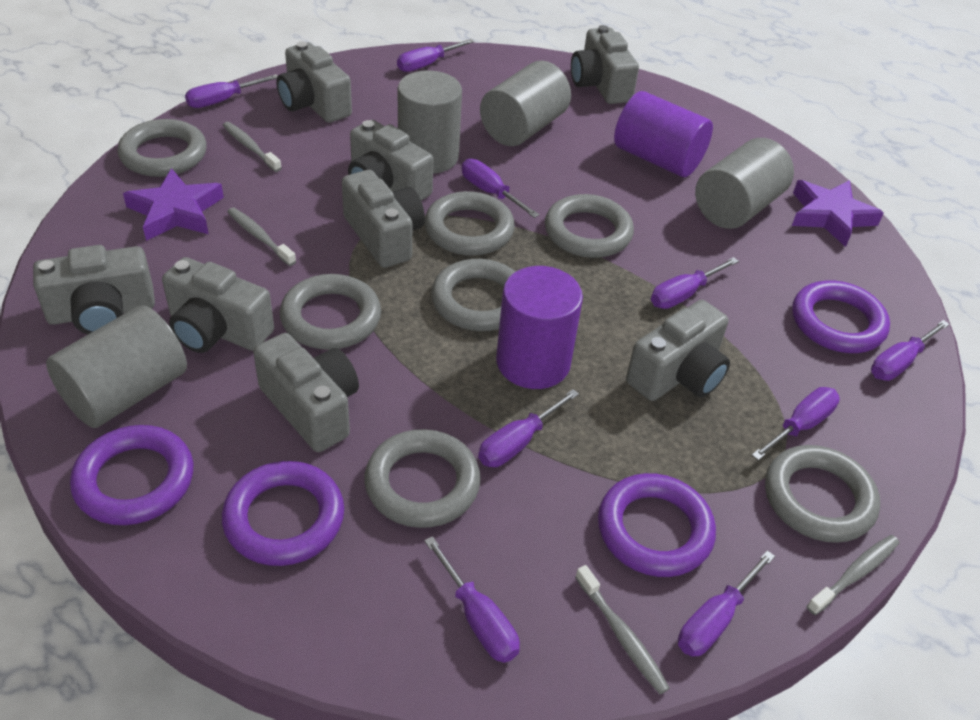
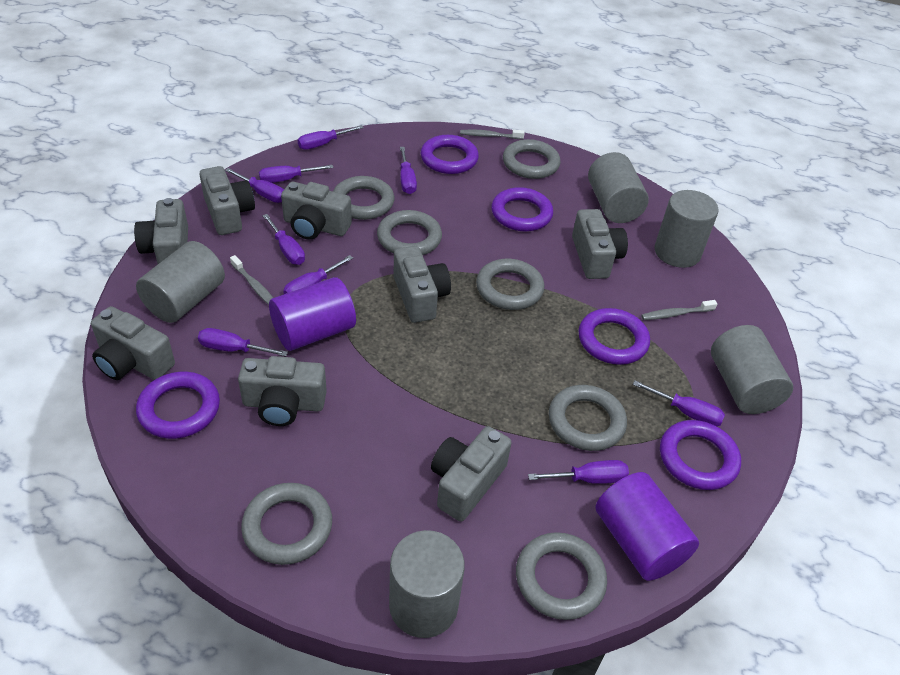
grey cylinder: 4 -> 5
grey toothbrush: 4 -> 3
purple ring: 4 -> 5
purple star: 2 -> 0

